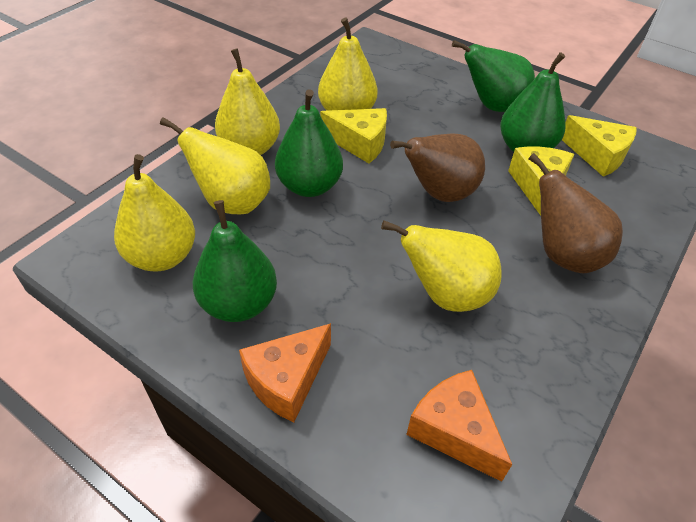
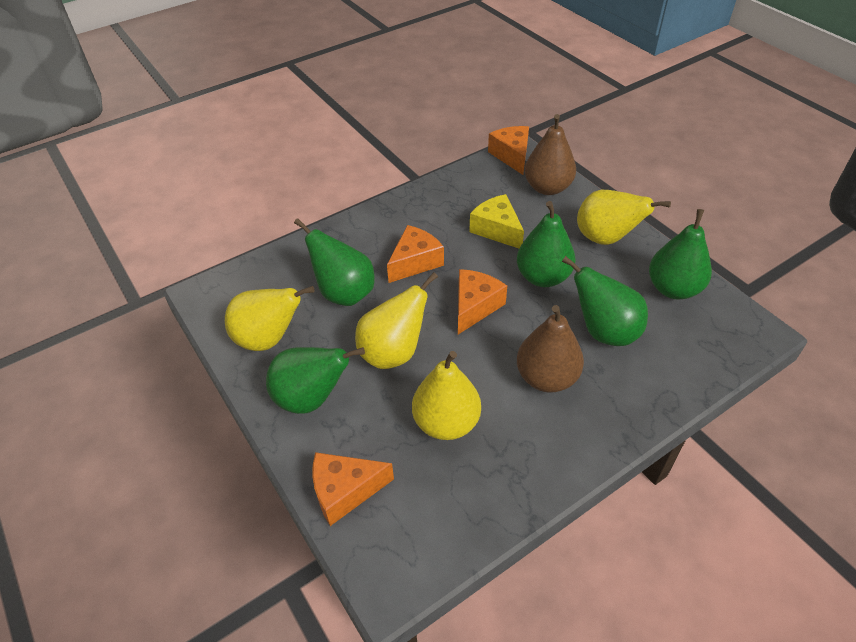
green pear: 4 -> 5
orange cheese: 2 -> 4
yellow cheese: 3 -> 1
yellow pear: 5 -> 4

